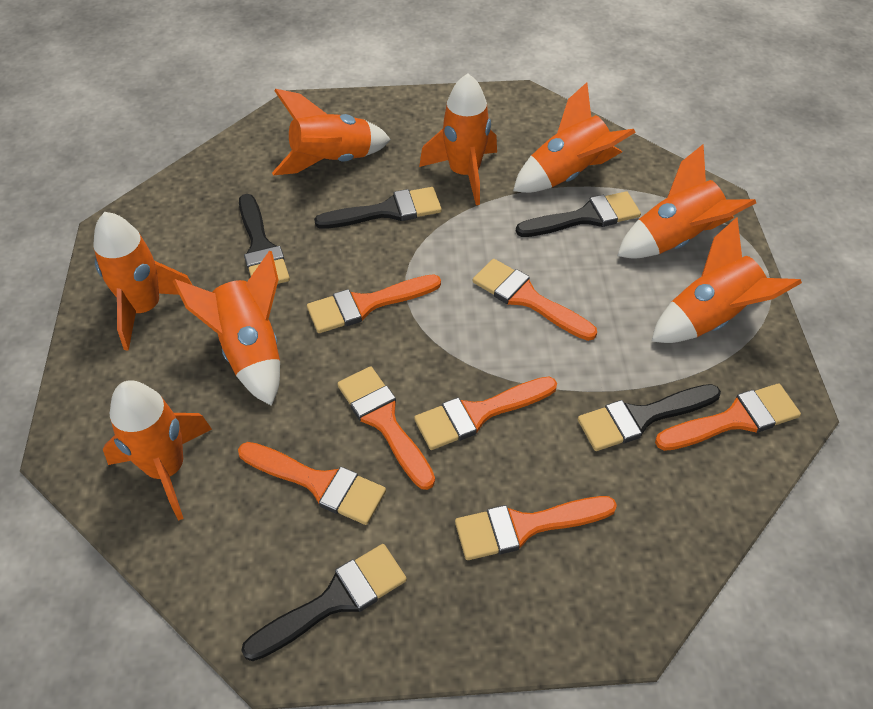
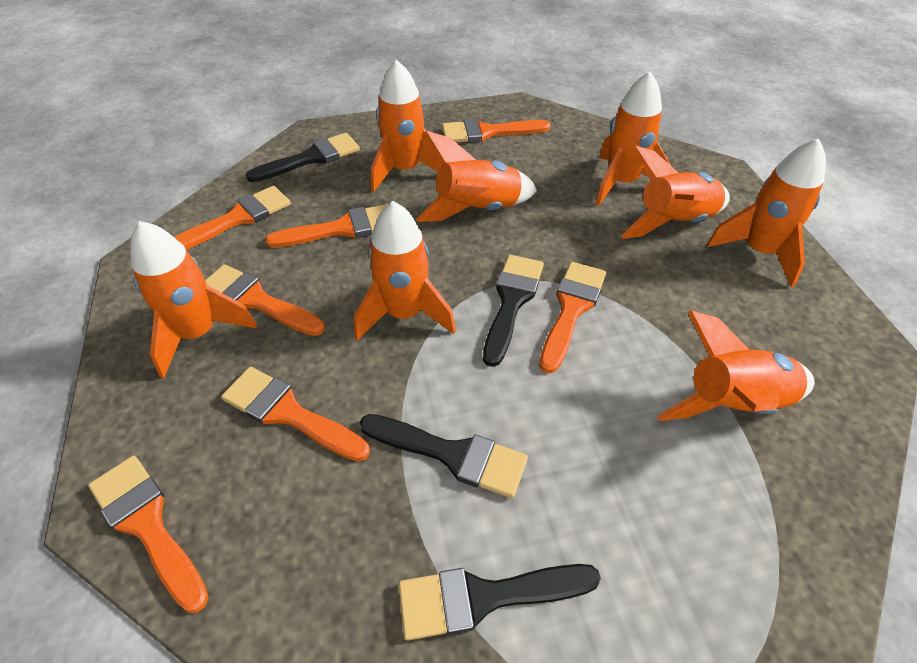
black brush: 5 -> 4

